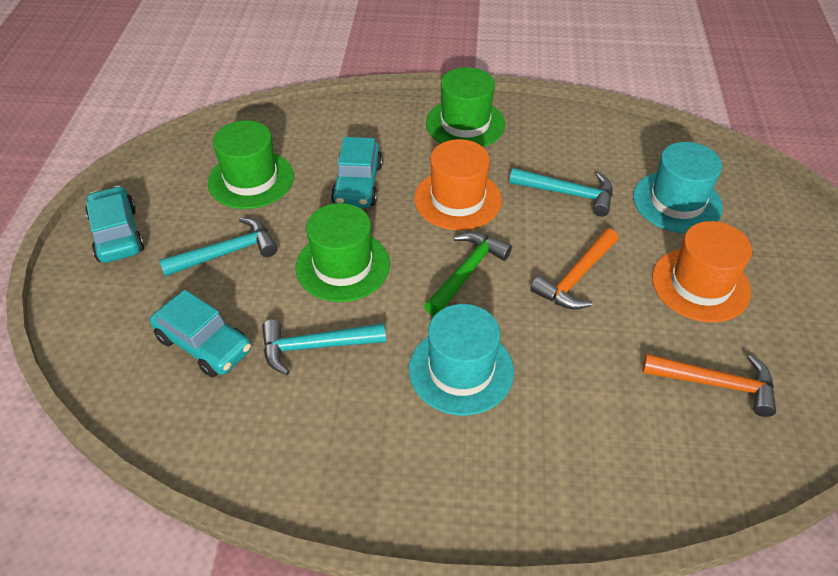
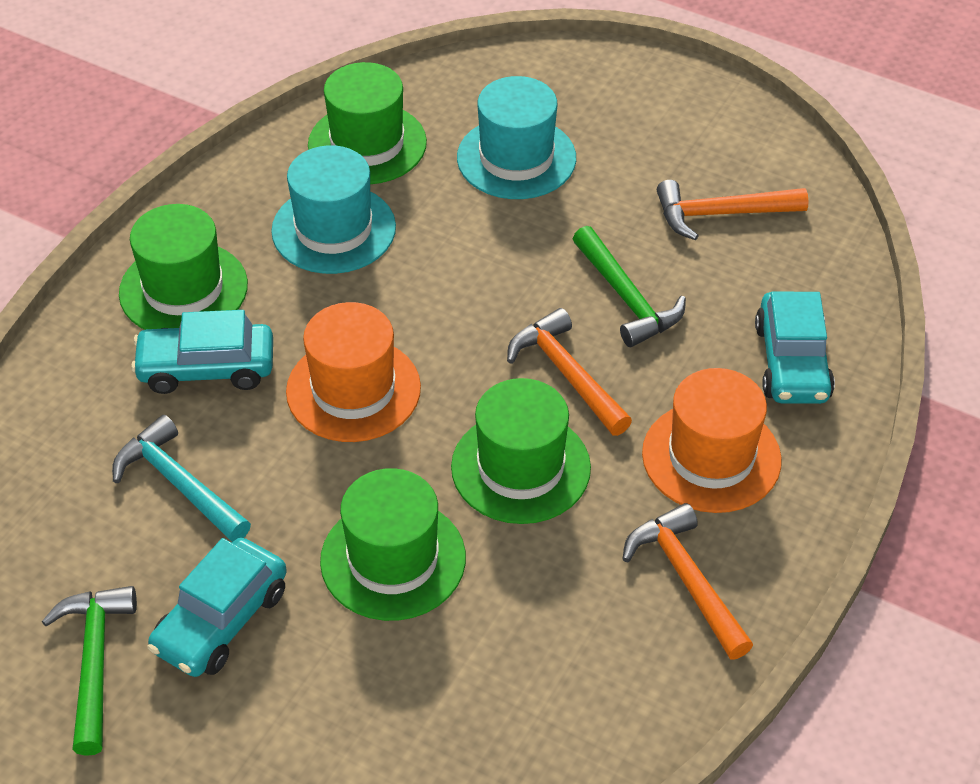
green hammer: 1 -> 2
green hat: 3 -> 4
orange hammer: 2 -> 3
turquoise hammer: 3 -> 1

